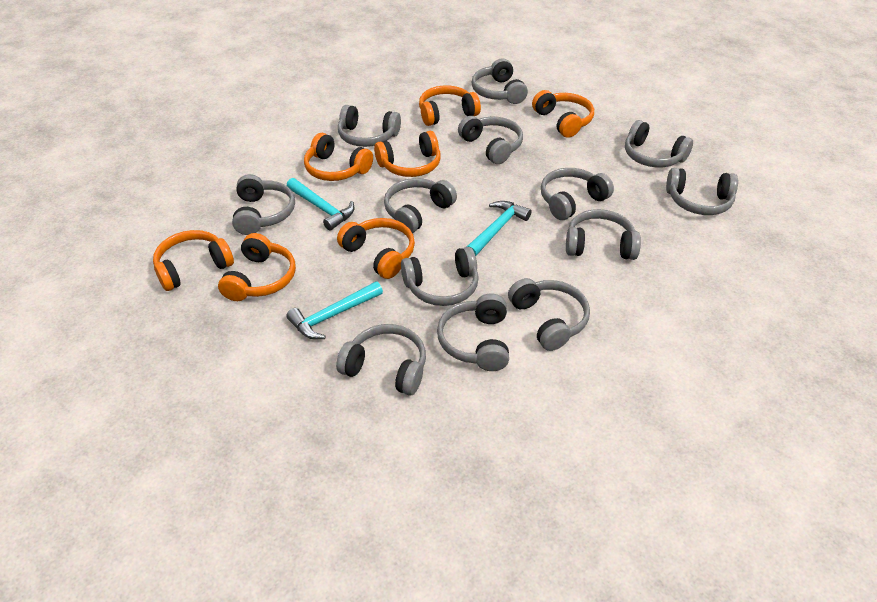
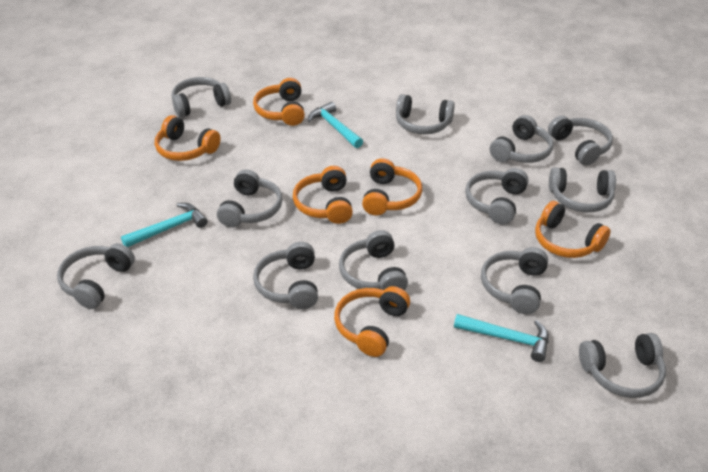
grey headphones: 13 -> 12
orange headphones: 7 -> 6

